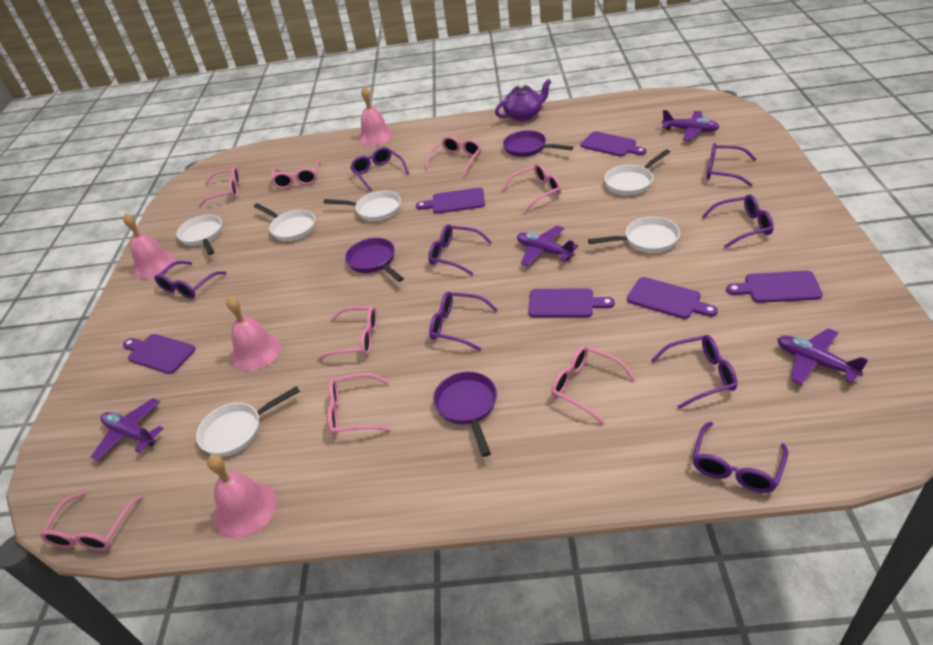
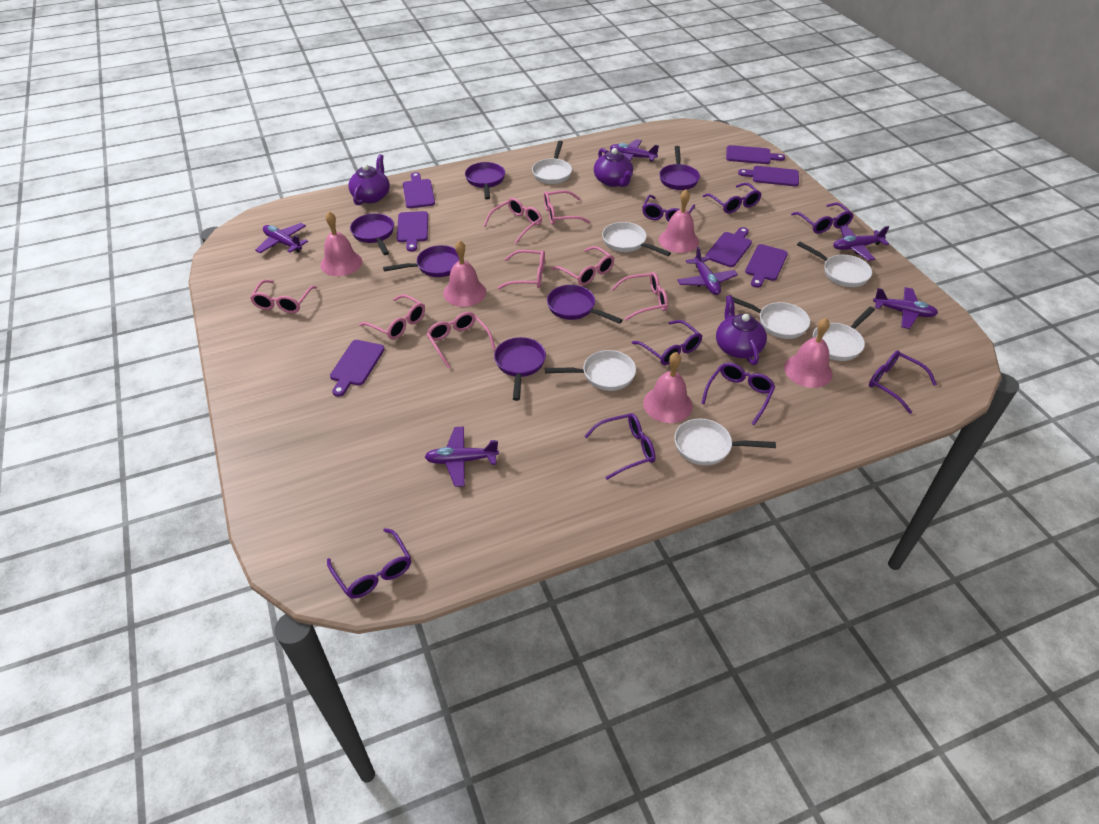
pink bell: 4 -> 5
purple cutting board: 6 -> 7
purple pan: 3 -> 6
purple plane: 4 -> 6
purple teapot: 1 -> 3
white pan: 6 -> 7

